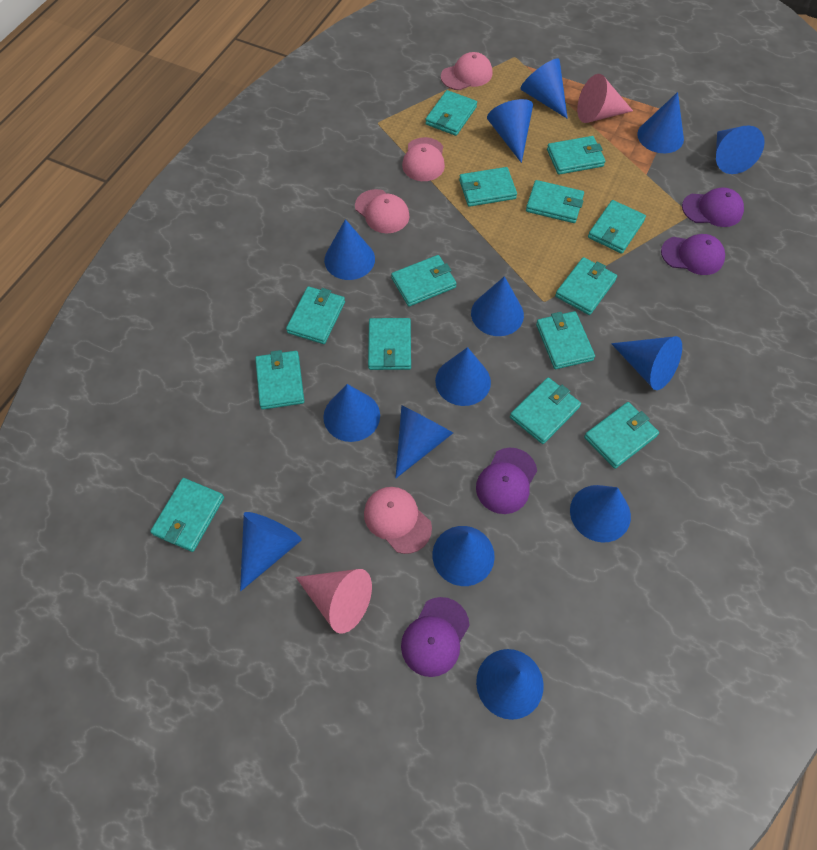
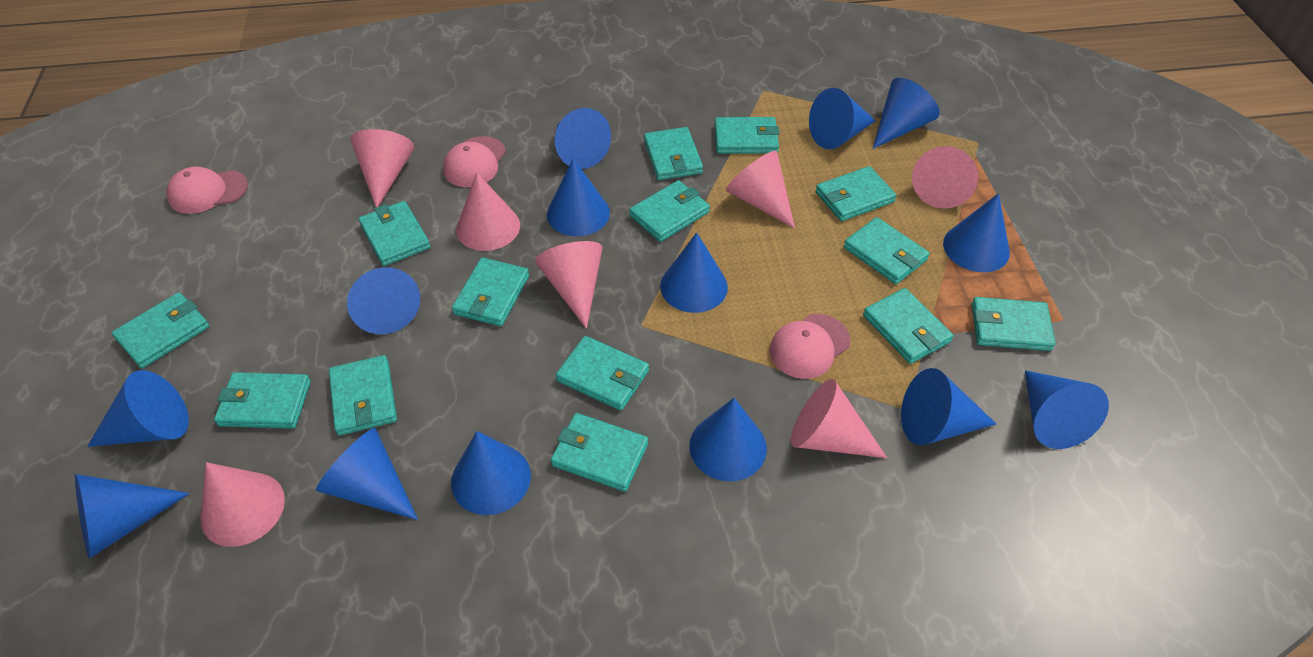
pink cap: 4 -> 3
pink cone: 2 -> 7
purple cap: 4 -> 0

